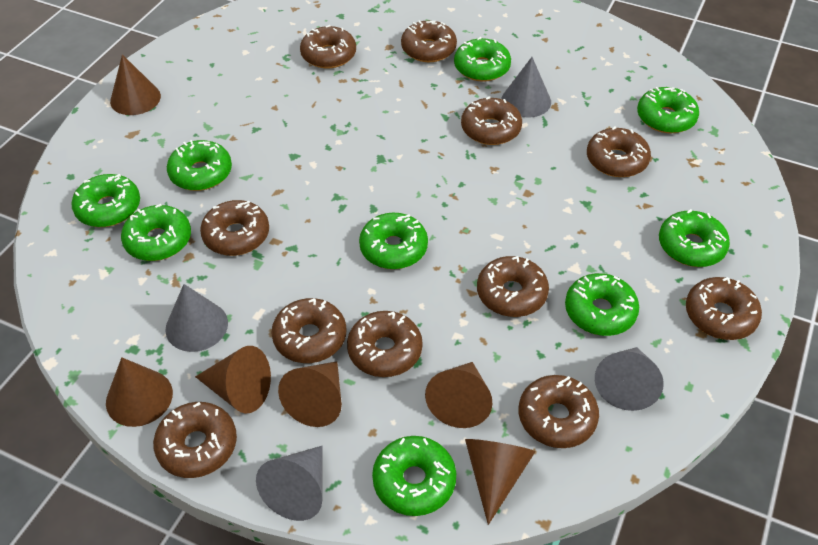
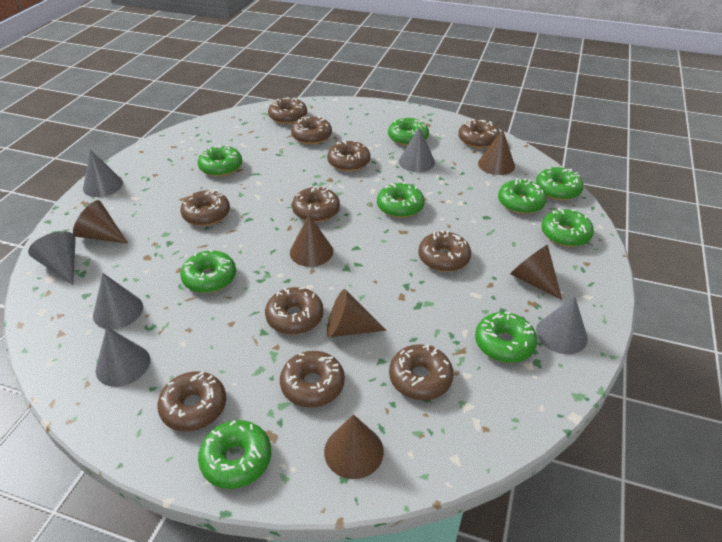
grey cone: 4 -> 6

